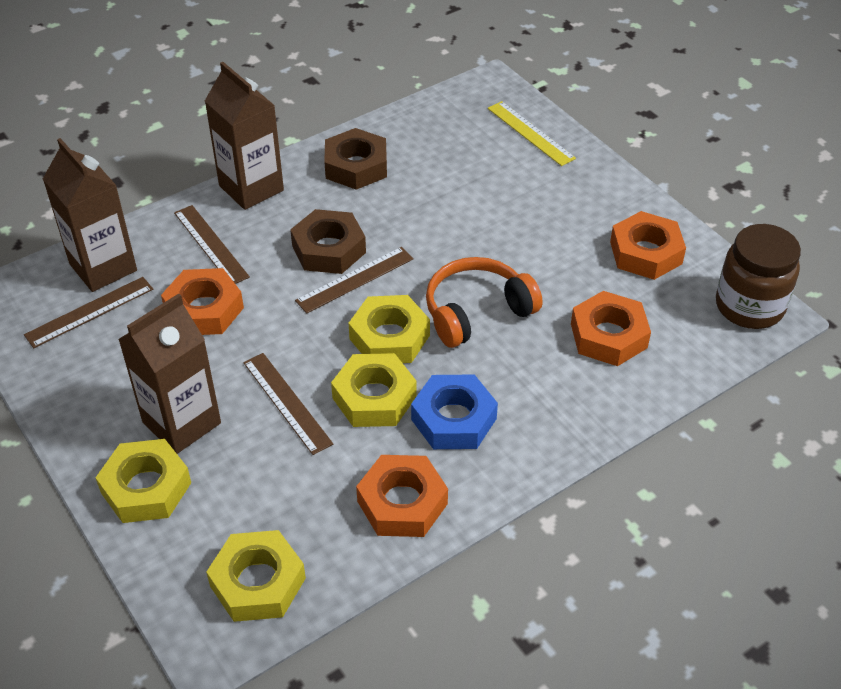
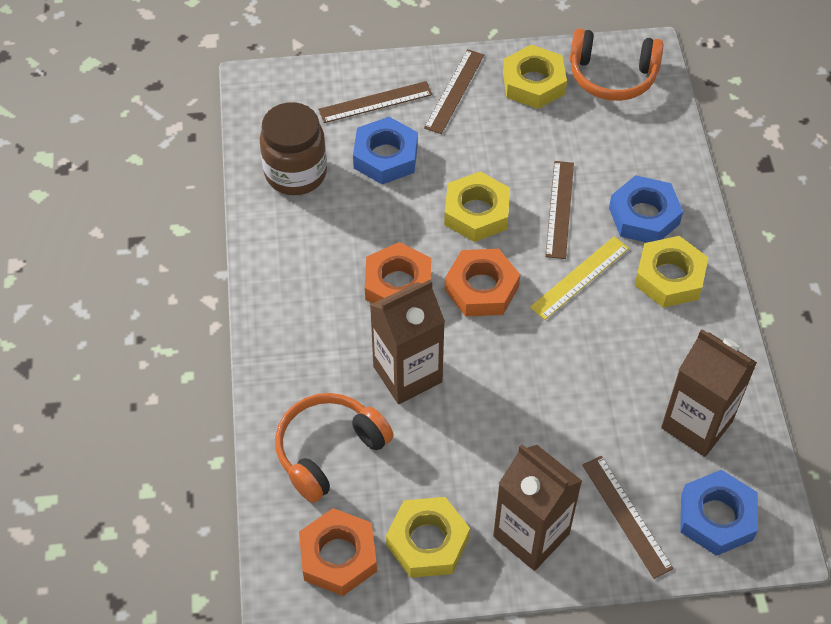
blue nut: 1 -> 3
brown nut: 2 -> 0
orange headphones: 1 -> 2
orange nut: 4 -> 3

